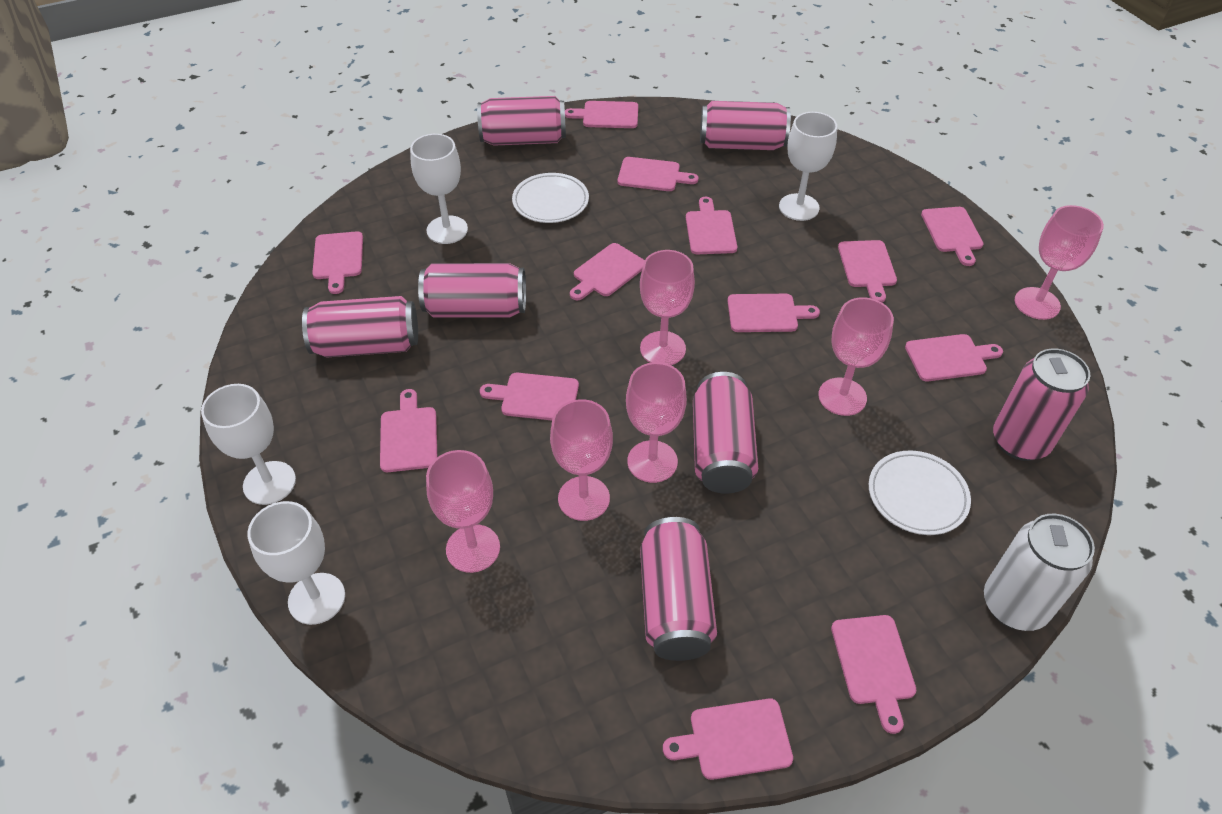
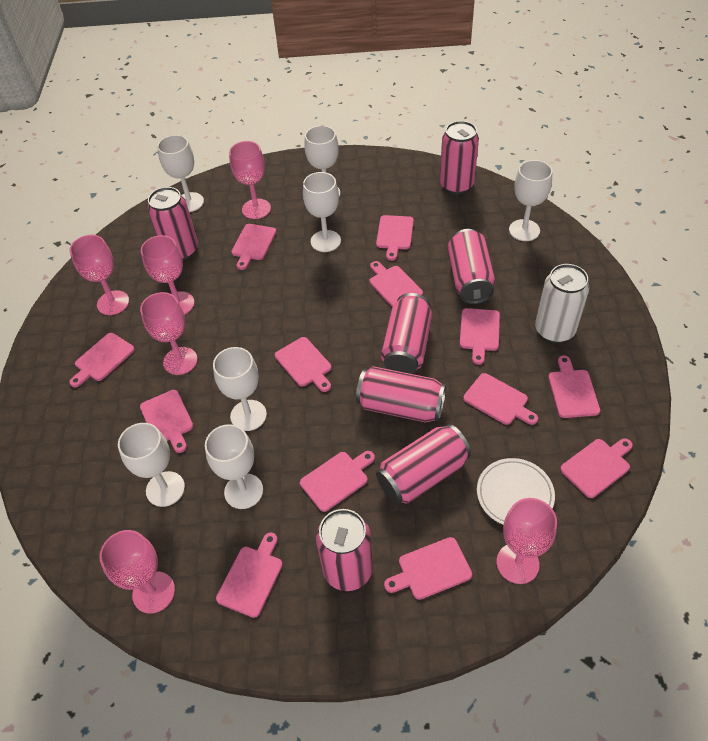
white goblet: 4 -> 7
white plate: 2 -> 1

